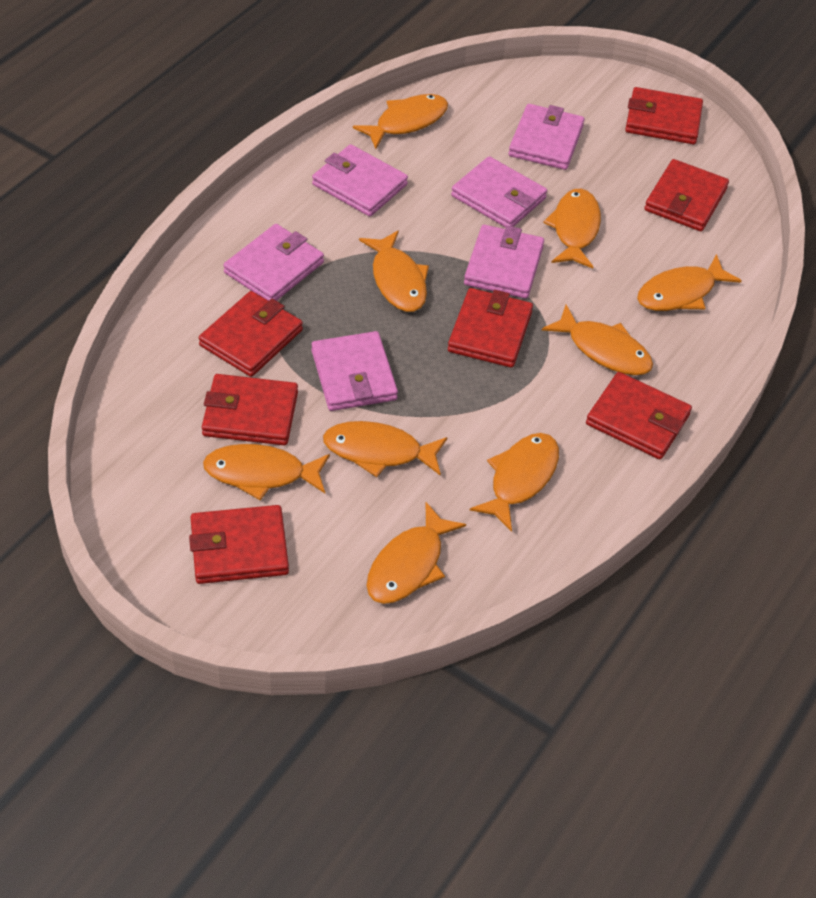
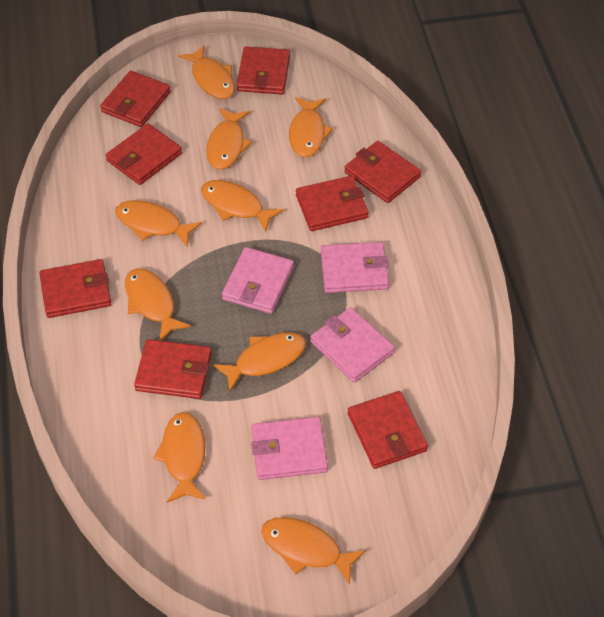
pink wallet: 6 -> 4
red wallet: 7 -> 8

